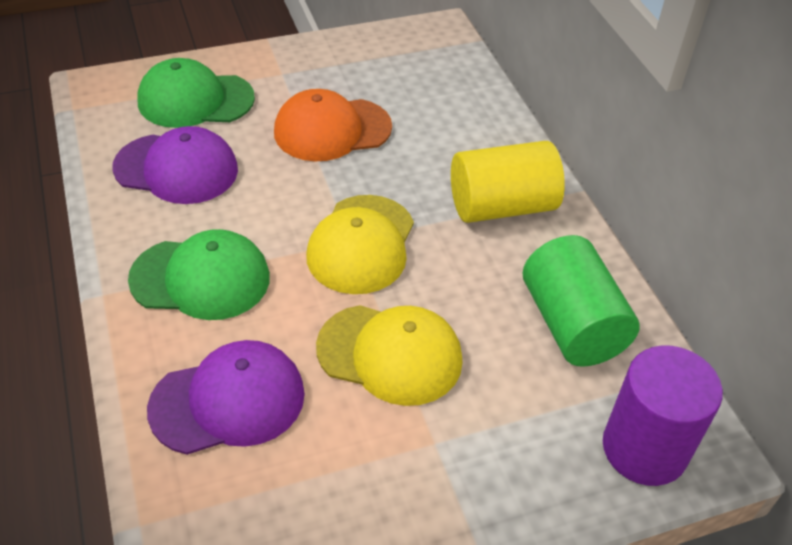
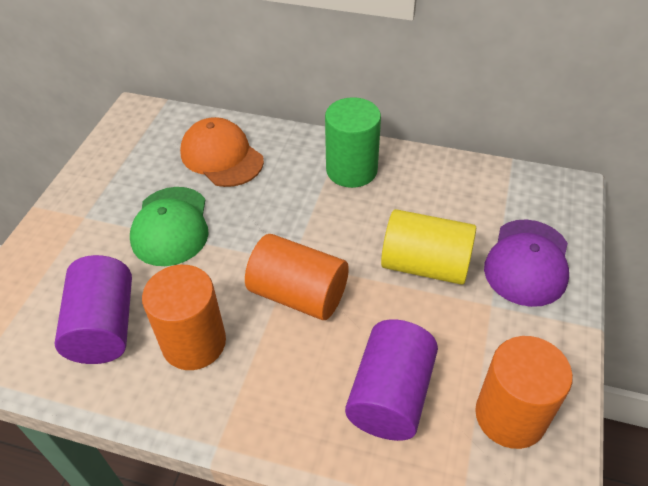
green cap: 2 -> 1
orange cylinder: 0 -> 3
purple cap: 2 -> 1
purple cylinder: 1 -> 2
yellow cap: 2 -> 0

